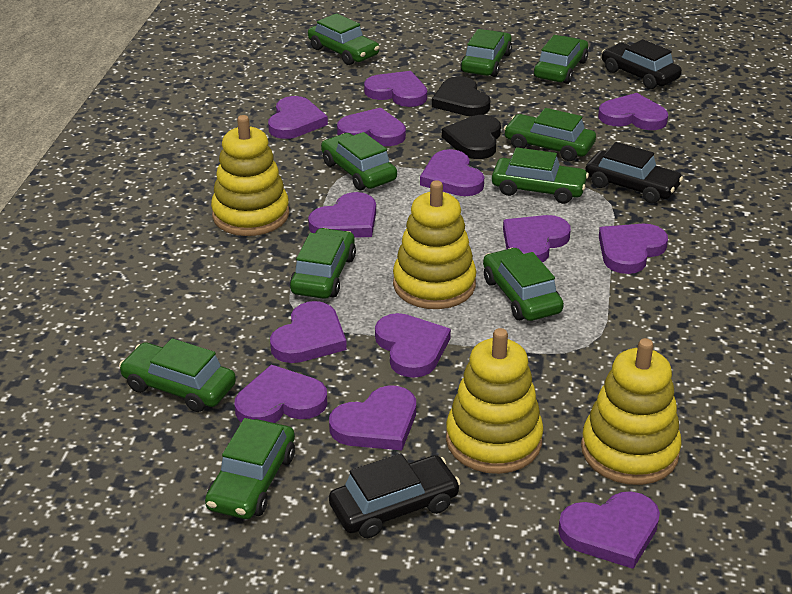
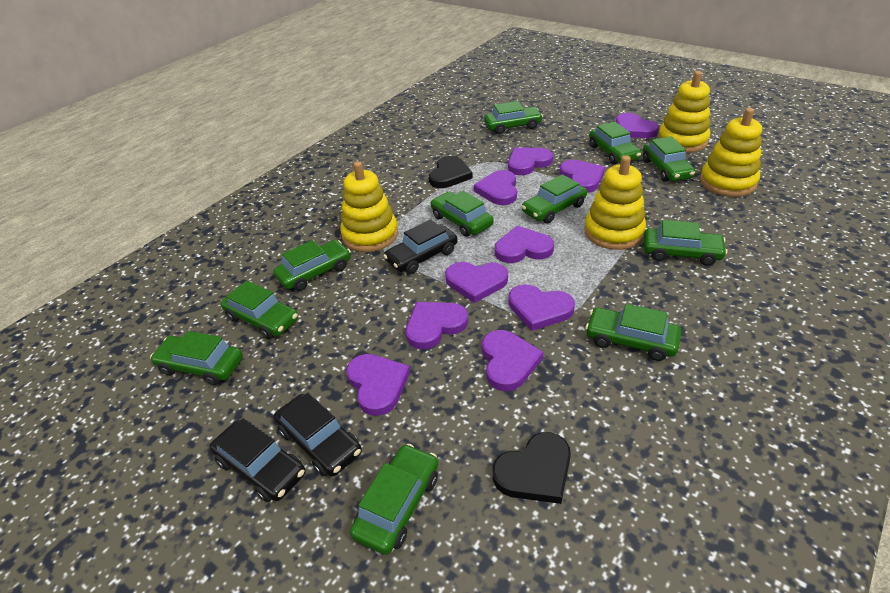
green car: 10 -> 11
purple heart: 13 -> 10

